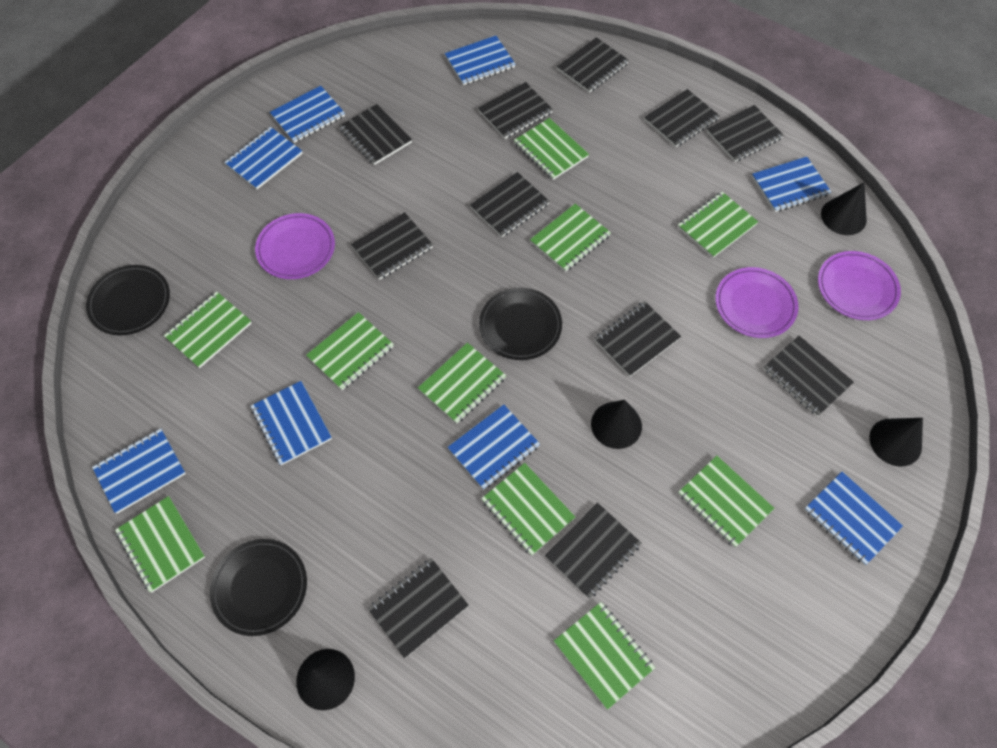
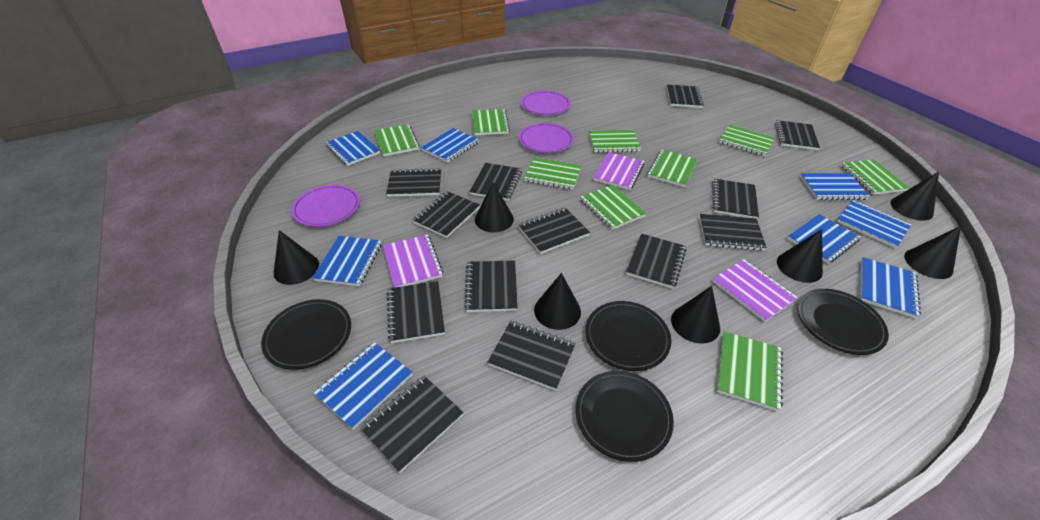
black cone: 4 -> 7
black notebook: 11 -> 13
black plate: 3 -> 4
green notebook: 10 -> 9
purple notebook: 0 -> 3

